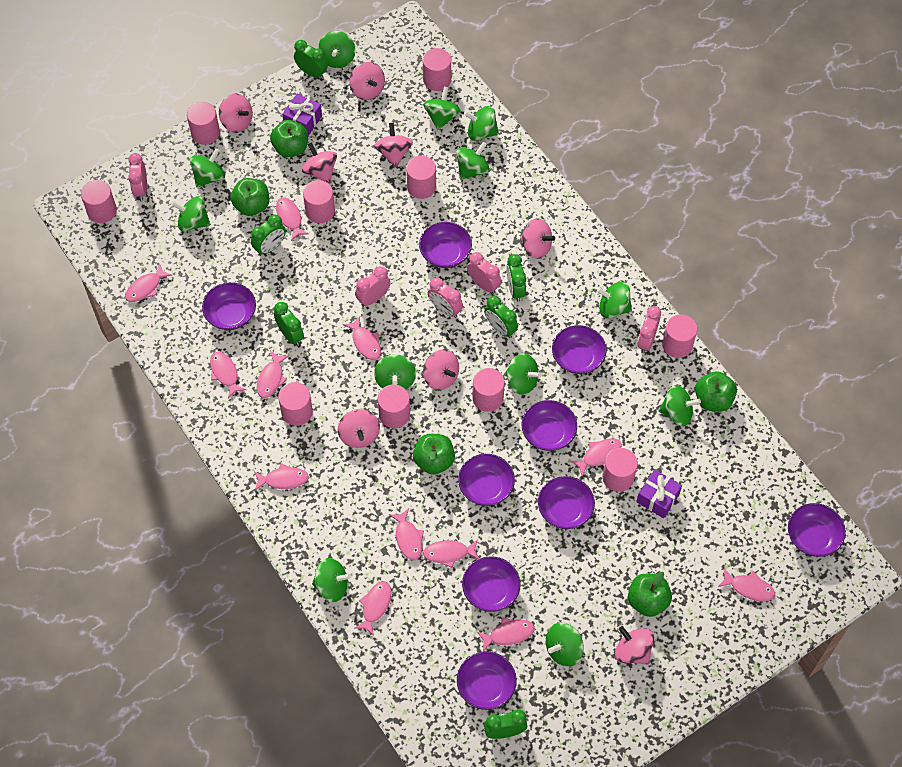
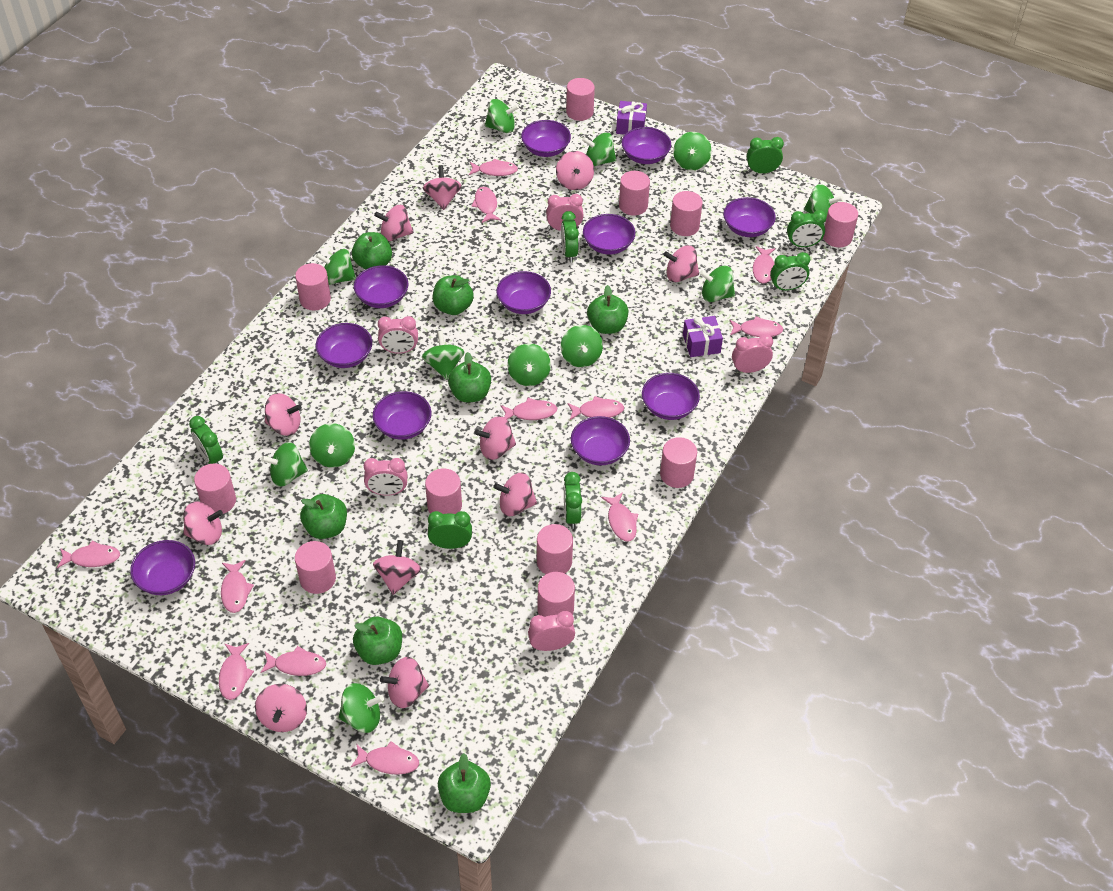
green apple: 5 -> 7
green clock: 6 -> 7
pink cylinder: 10 -> 11
pink spinning top: 8 -> 11
purple bowl: 9 -> 11

